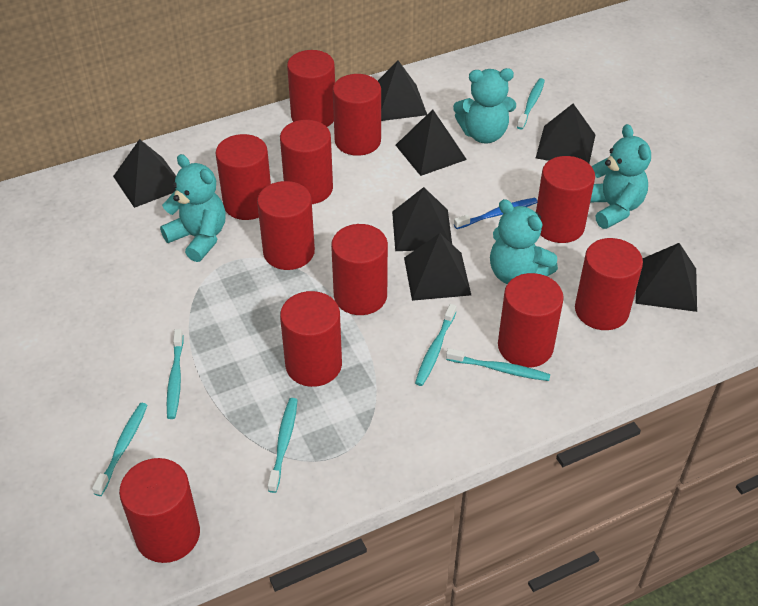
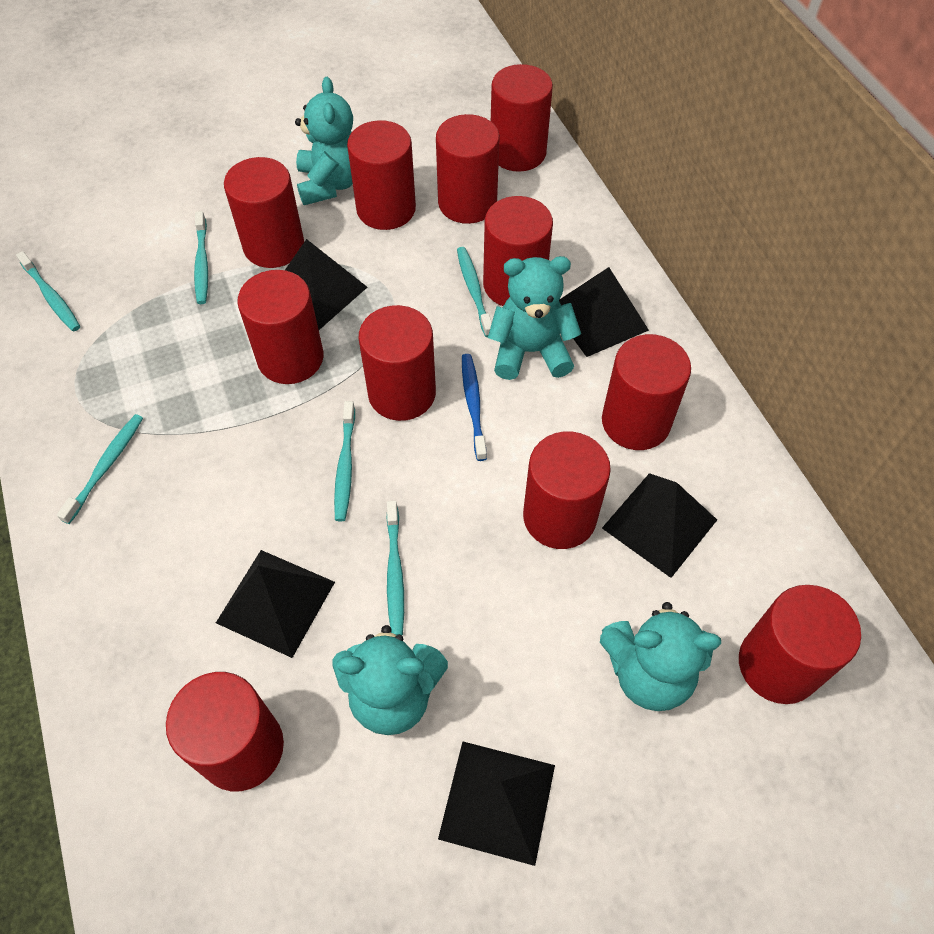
black pyramid: 7 -> 5

